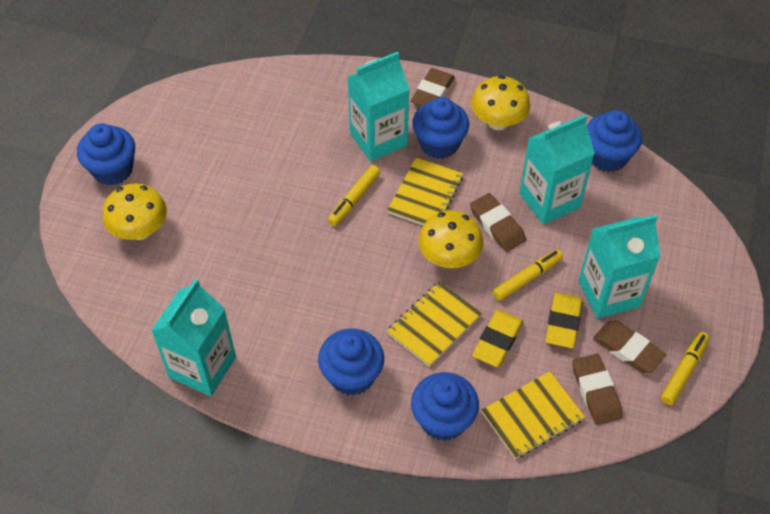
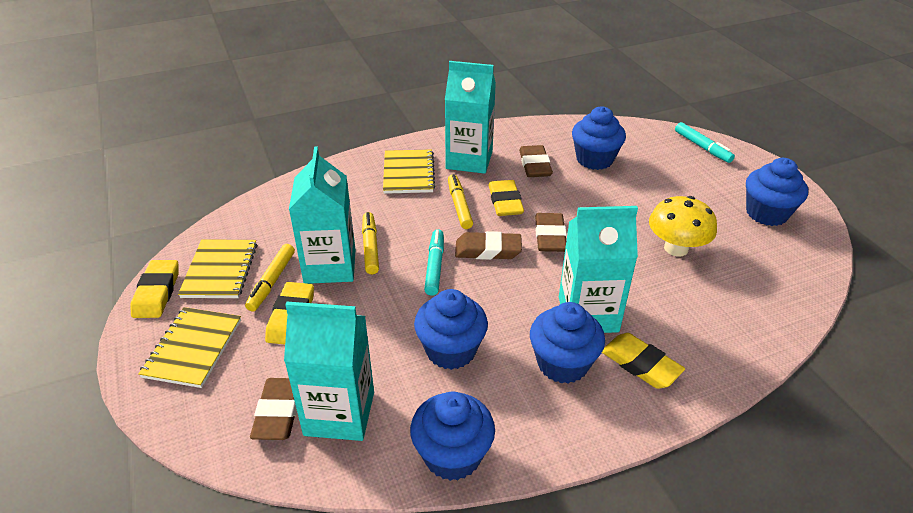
turquoise marker: 0 -> 2
yellow eraser: 2 -> 4
yellow mushroom: 3 -> 1

